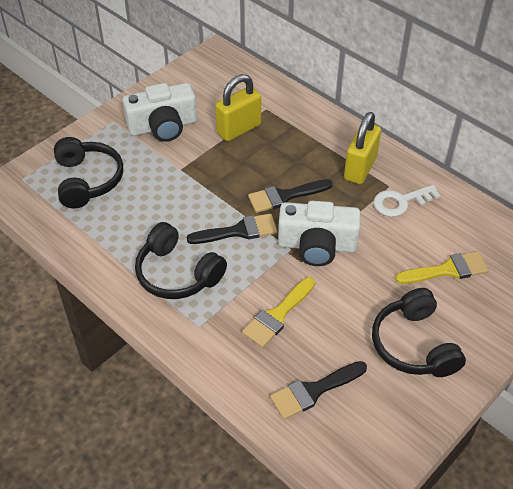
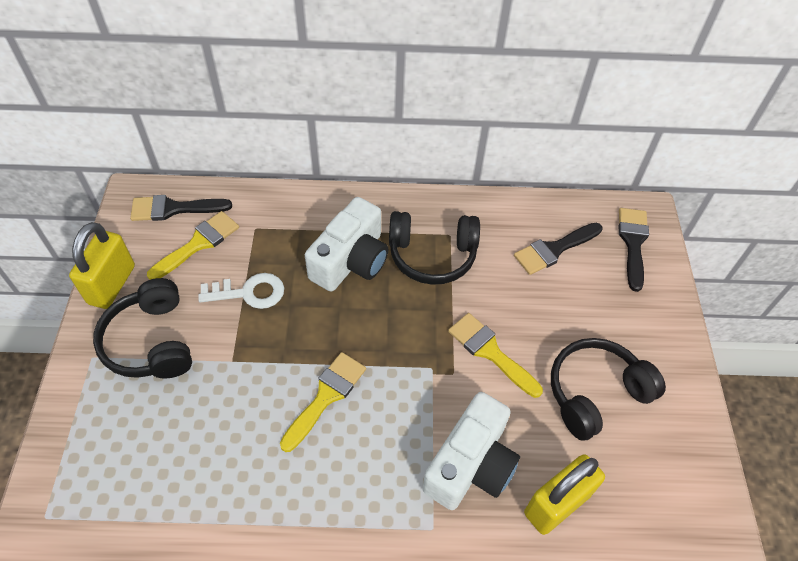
yellow brush: 2 -> 3

